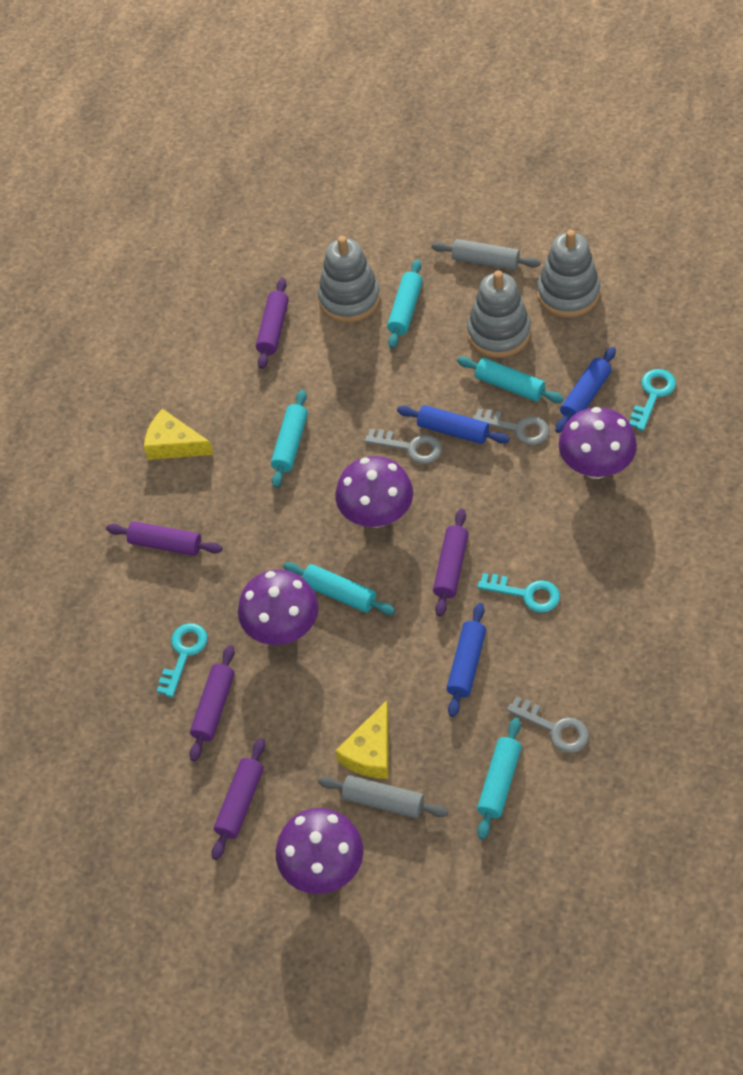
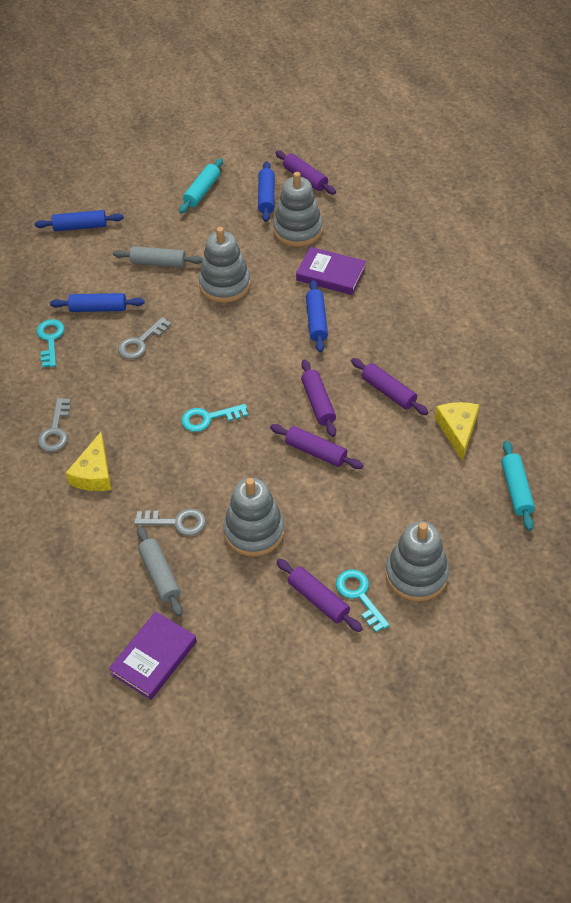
blue rolling pin: 3 -> 4
grey stacking toy: 3 -> 4
purple book: 0 -> 2
purple mushroom: 4 -> 0
turquoise rolling pin: 5 -> 2

